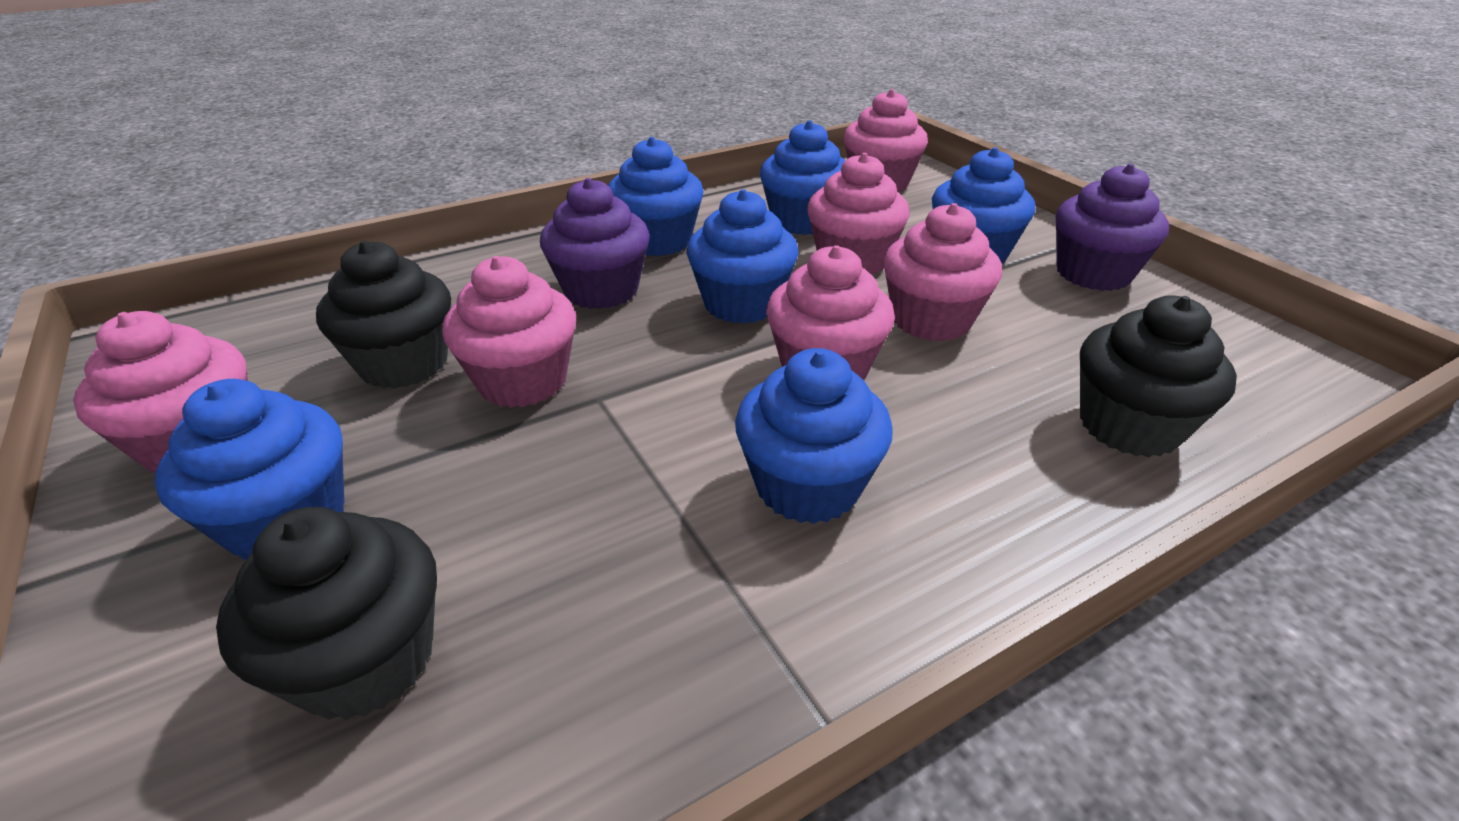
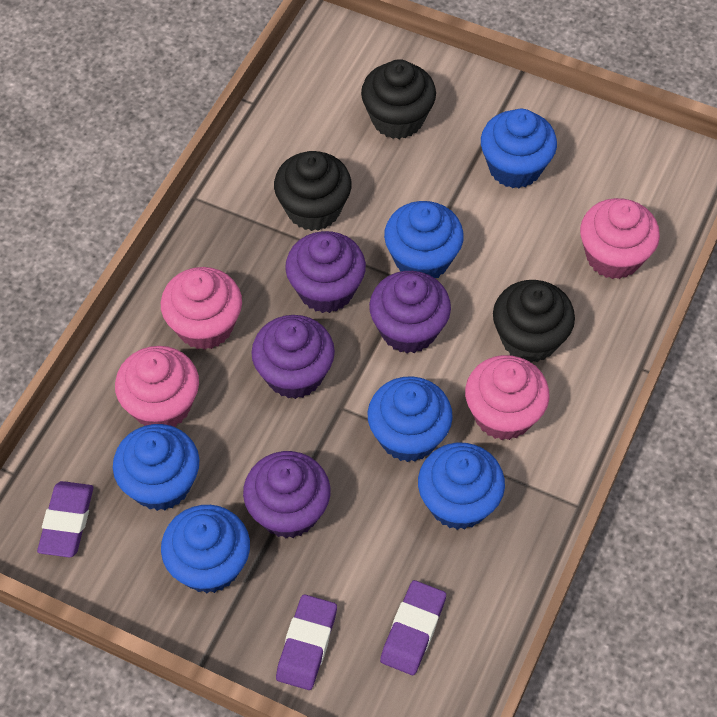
pink cupcake: 6 -> 4
purple cupcake: 2 -> 4
purple eraser: 0 -> 3

